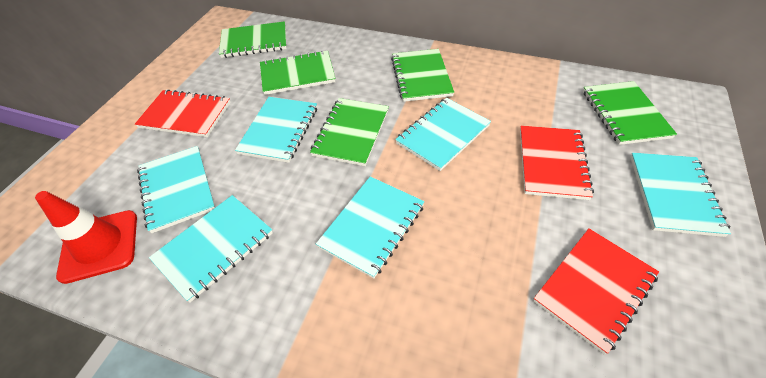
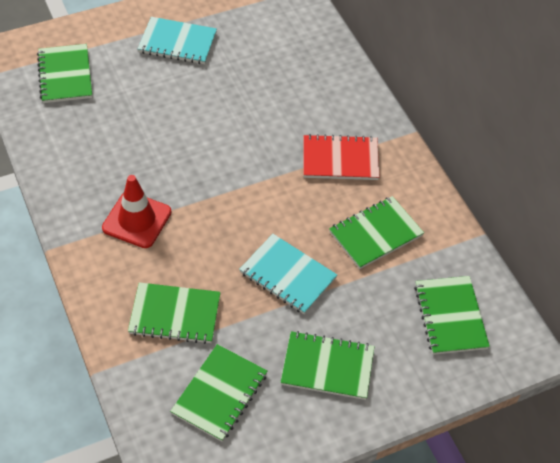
green notebook: 5 -> 6
red notebook: 3 -> 1
turquoise notebook: 6 -> 2

